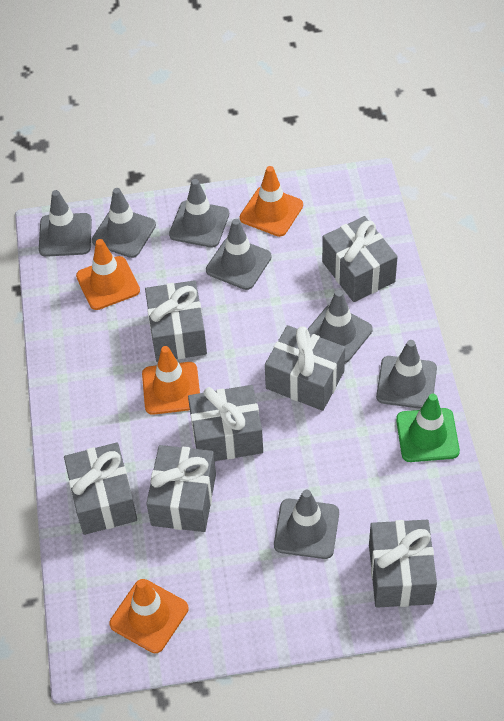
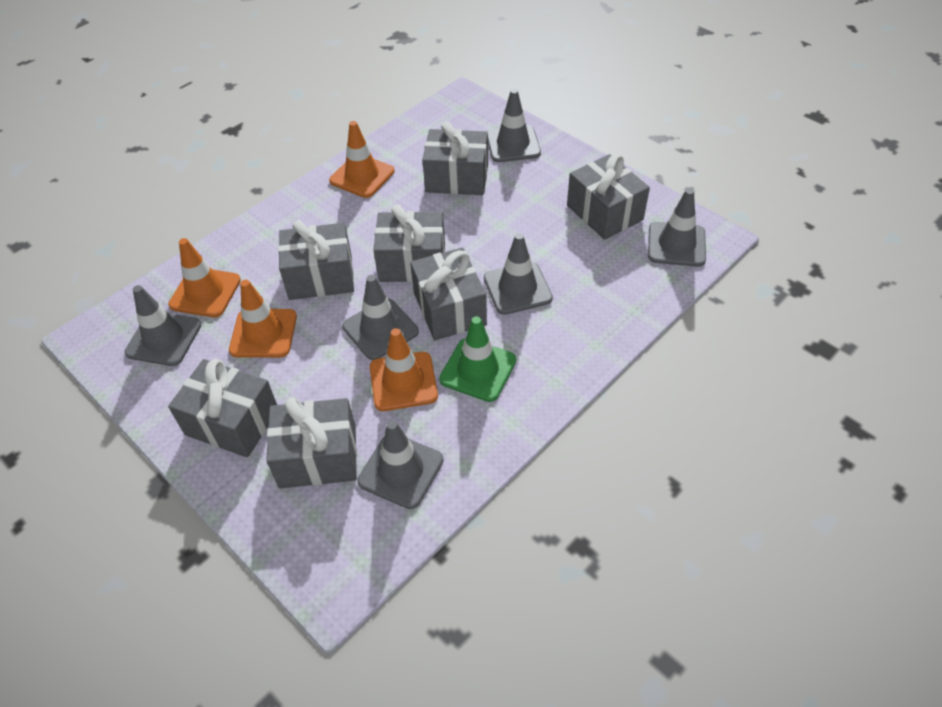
grey traffic cone: 7 -> 6

